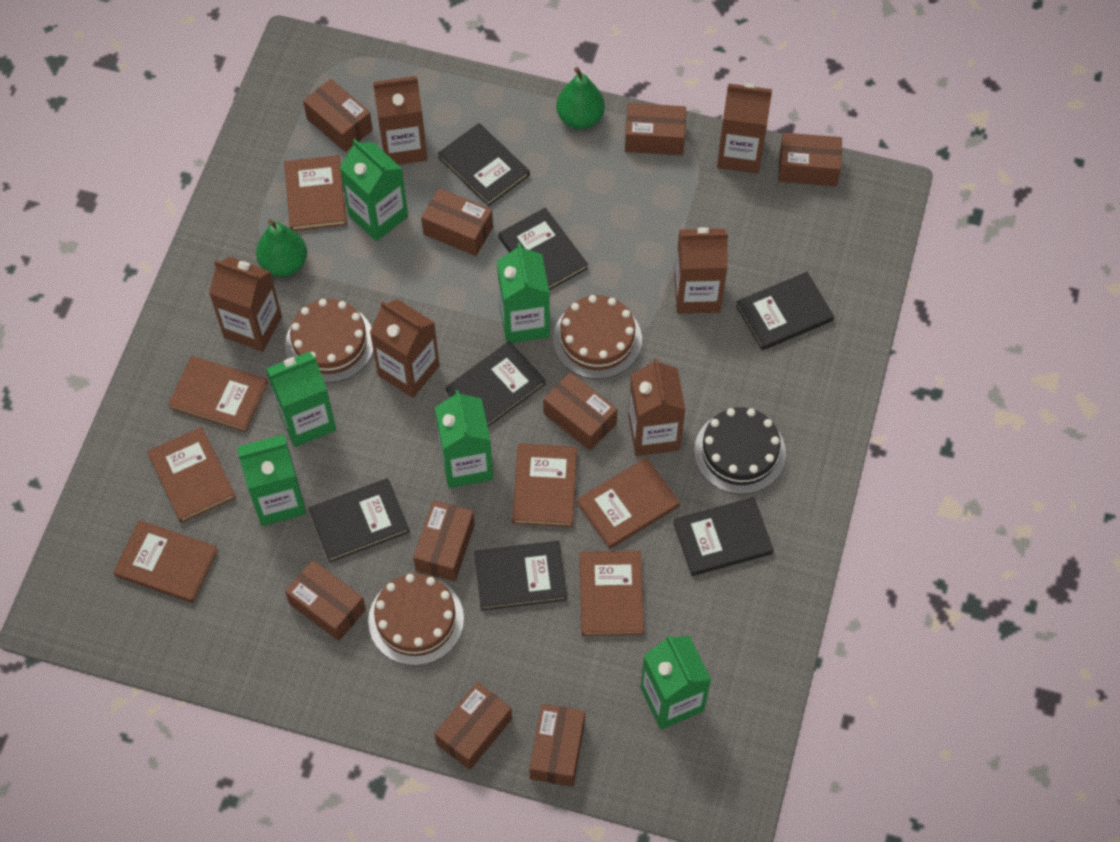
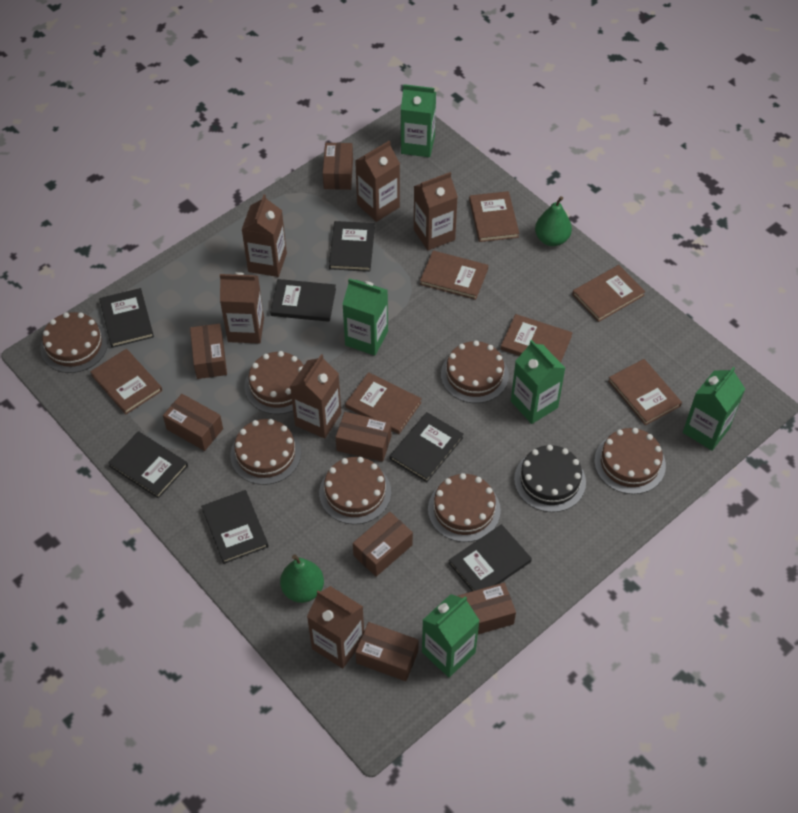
brown box: 9 -> 7
brown cake: 3 -> 7
green carton: 6 -> 5

